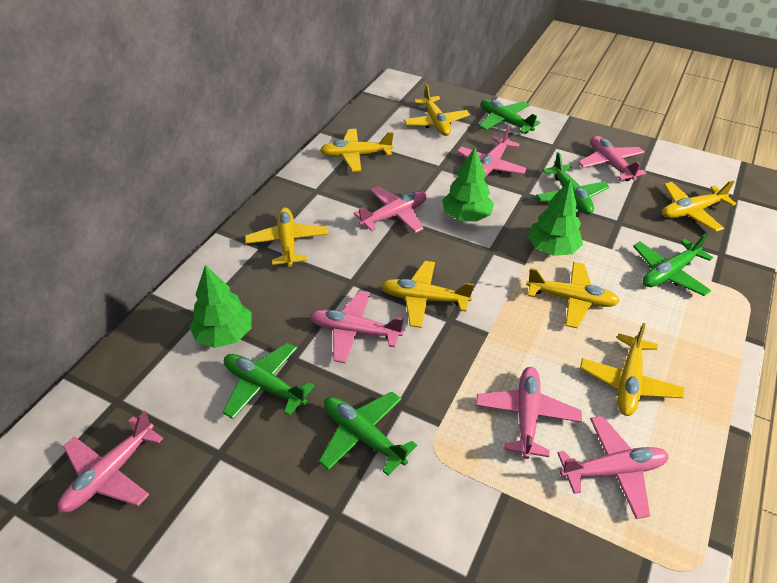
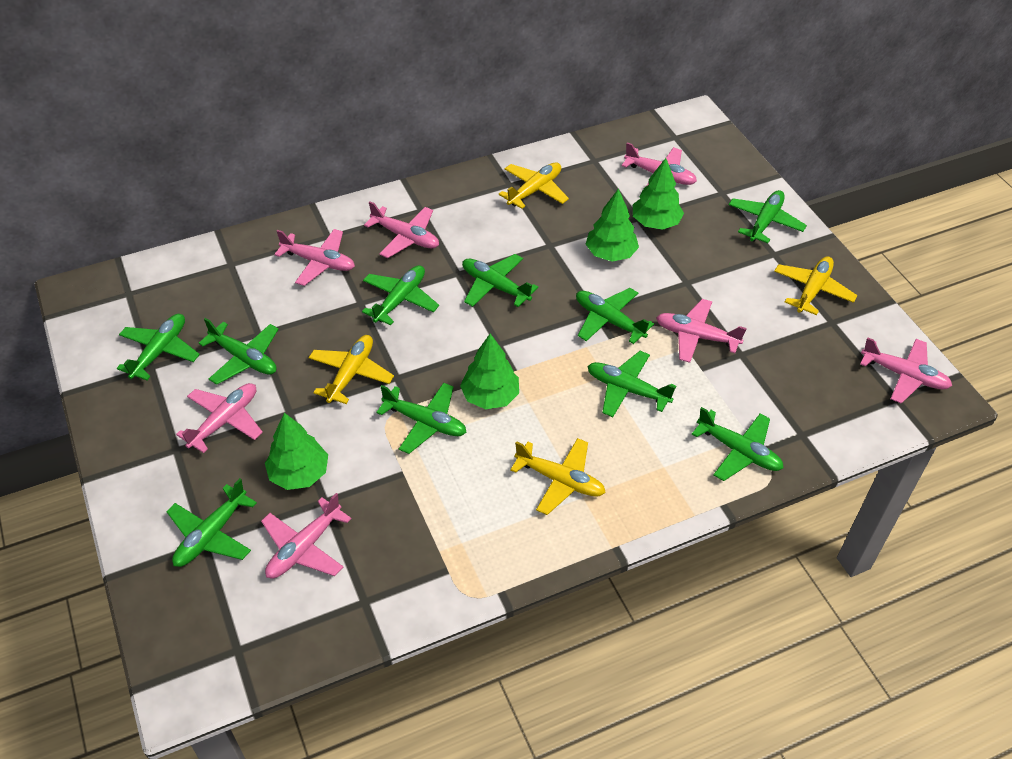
green plane: 5 -> 10
green tree: 3 -> 4
yellow plane: 7 -> 4

